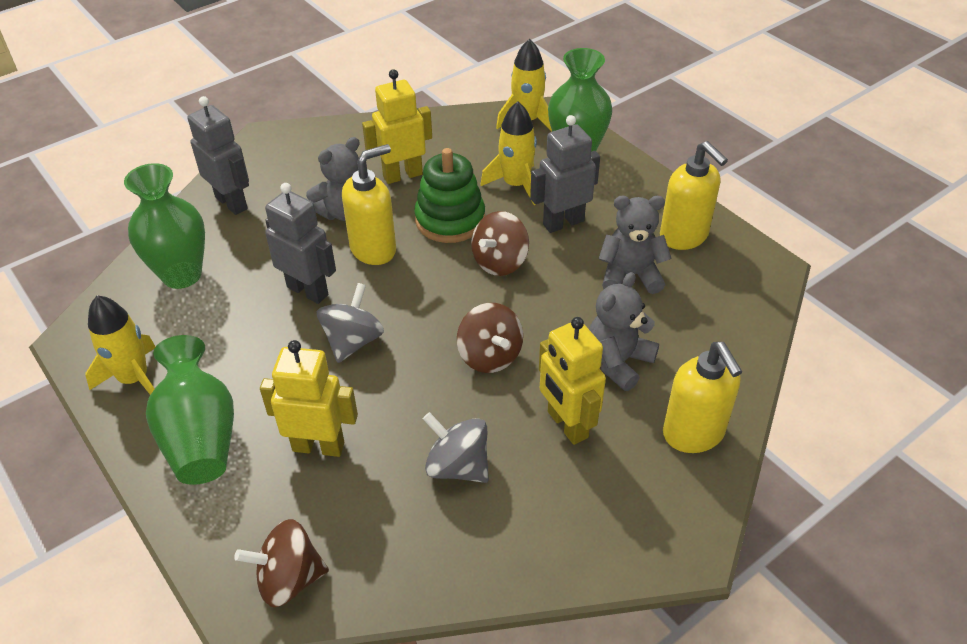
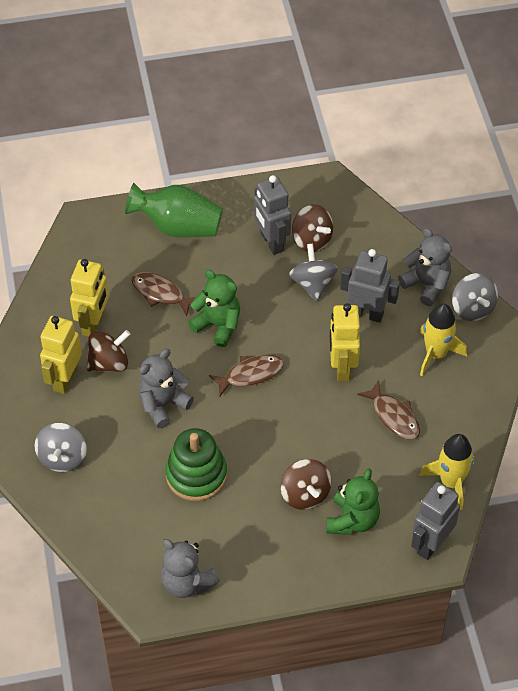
brown fish: 0 -> 3
green teddy bear: 0 -> 2
green vase: 3 -> 1
grey spinning top: 2 -> 3
yellow rocket: 3 -> 2
yellow soap dispenser: 3 -> 0

